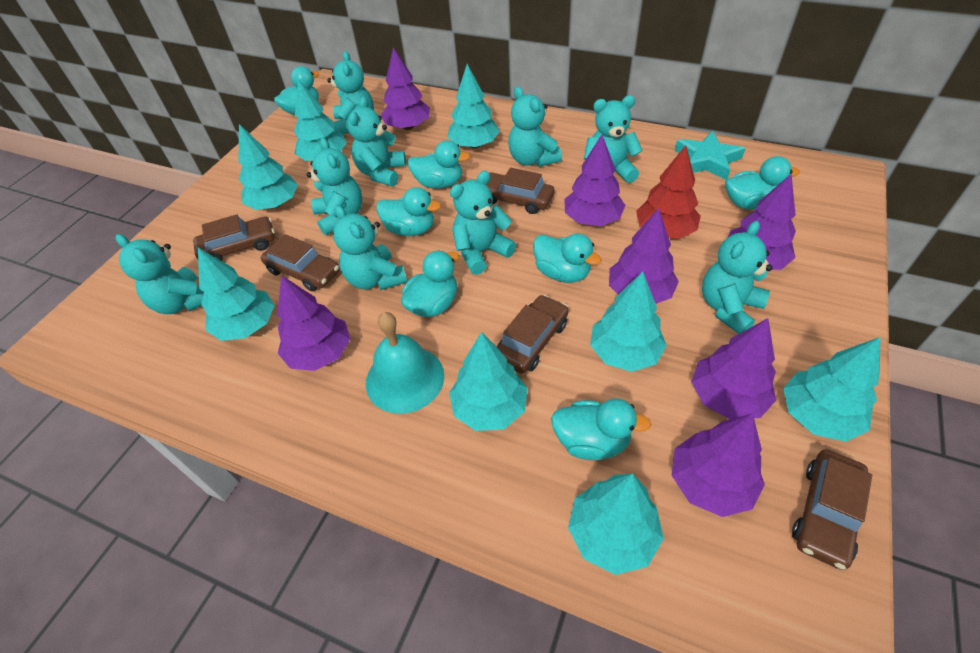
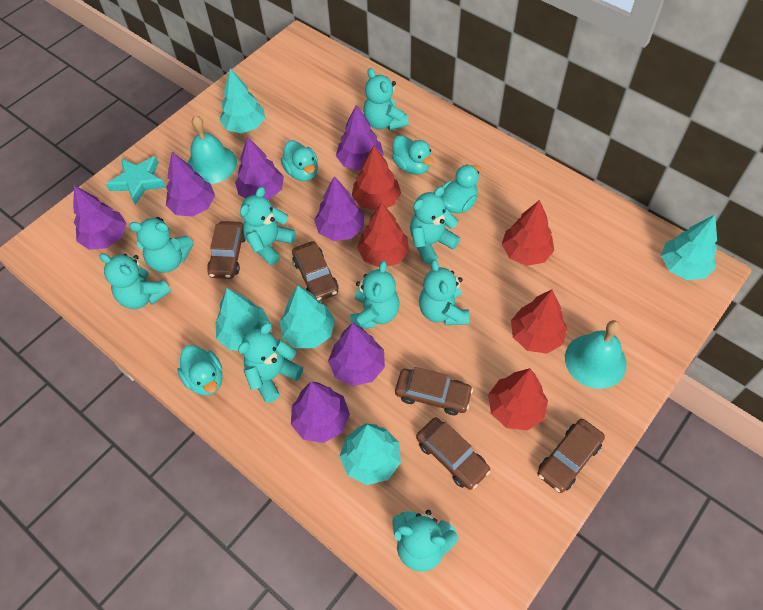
red tree: 1 -> 5
turquoise bell: 1 -> 2
turquoise duck: 7 -> 4
turquoise tree: 8 -> 5

